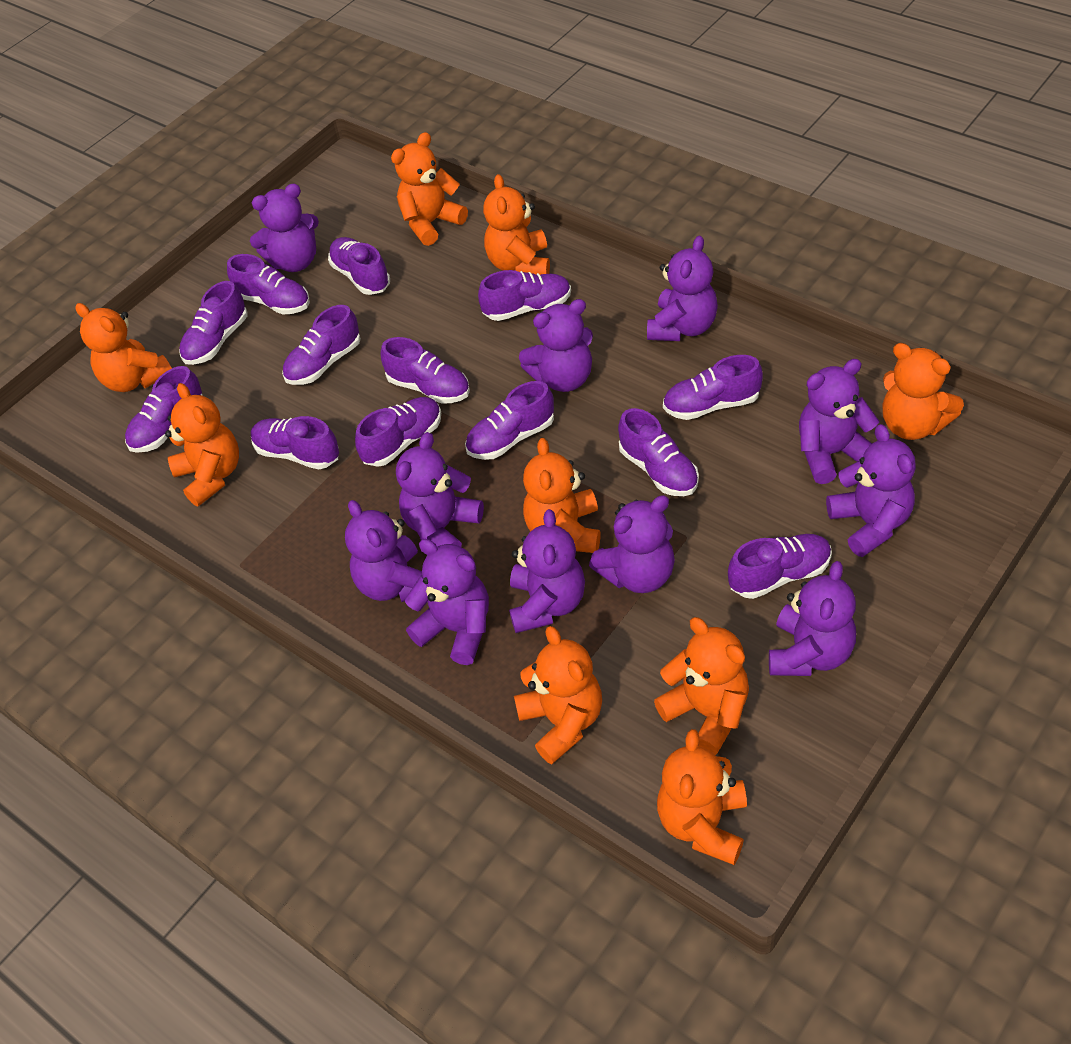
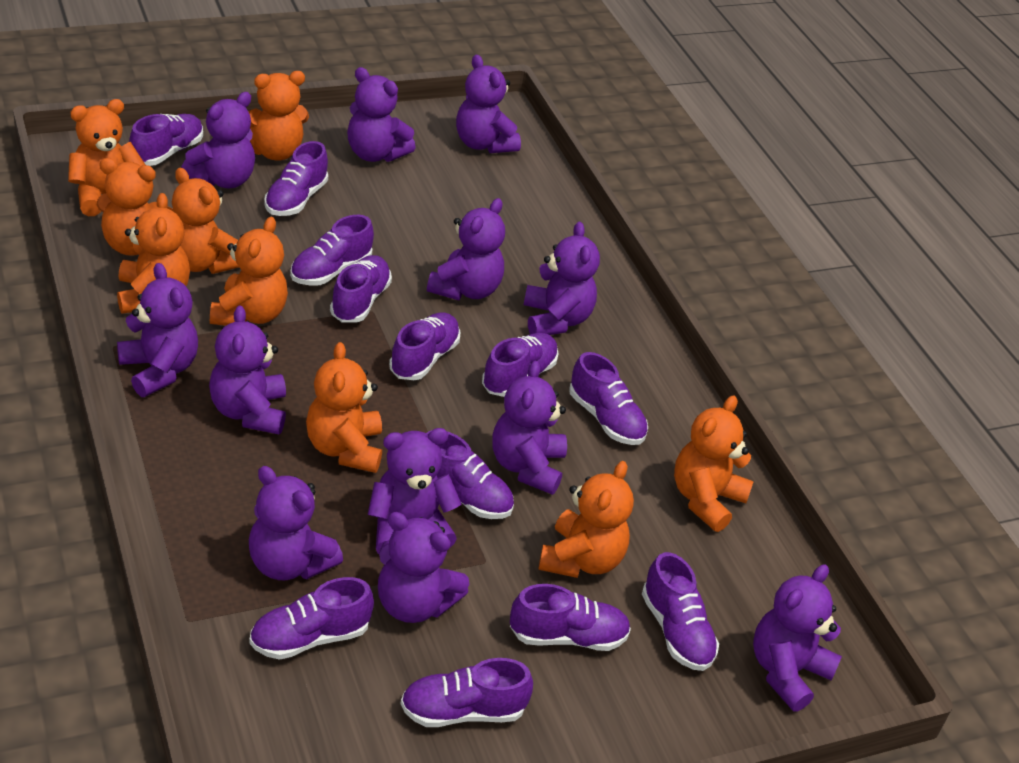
purple shoe: 13 -> 12
purple teddy bear: 11 -> 12

